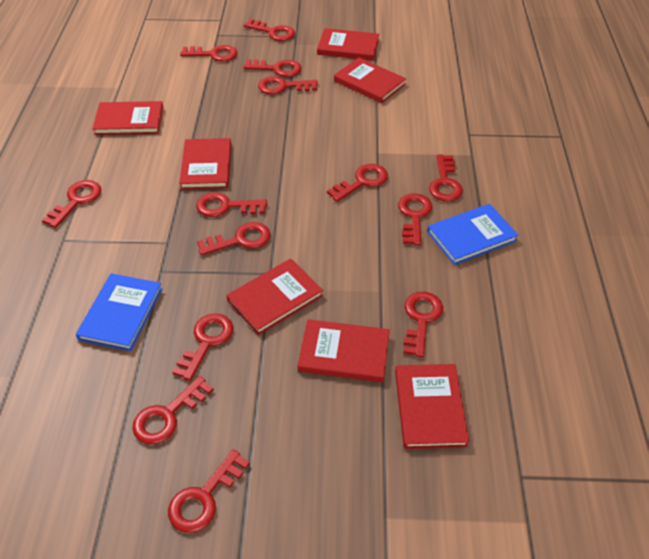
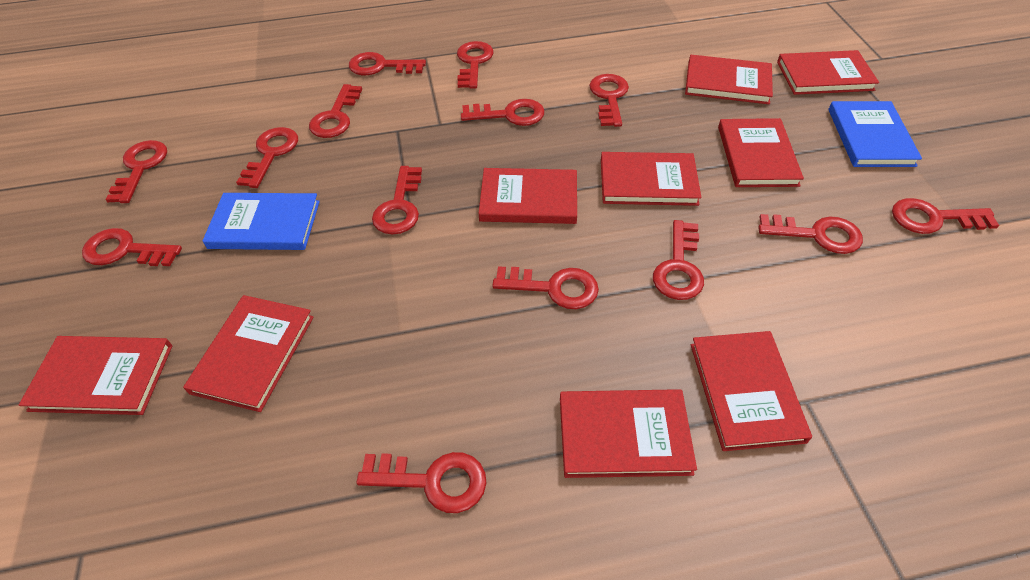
red book: 7 -> 9

